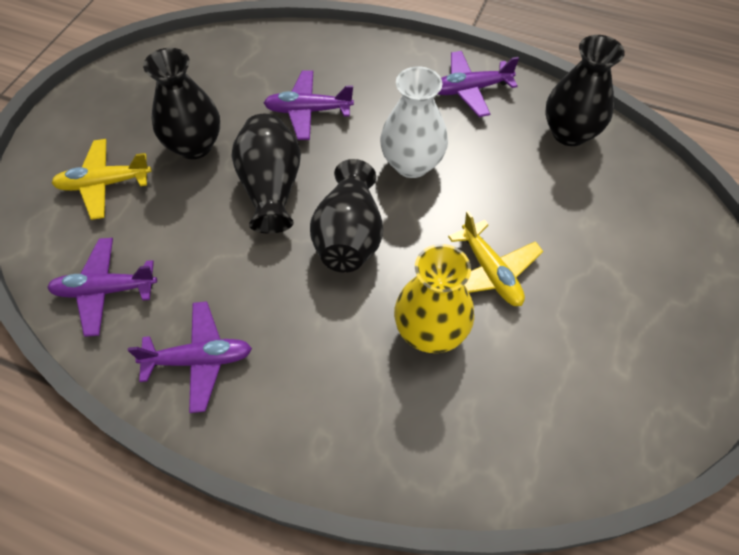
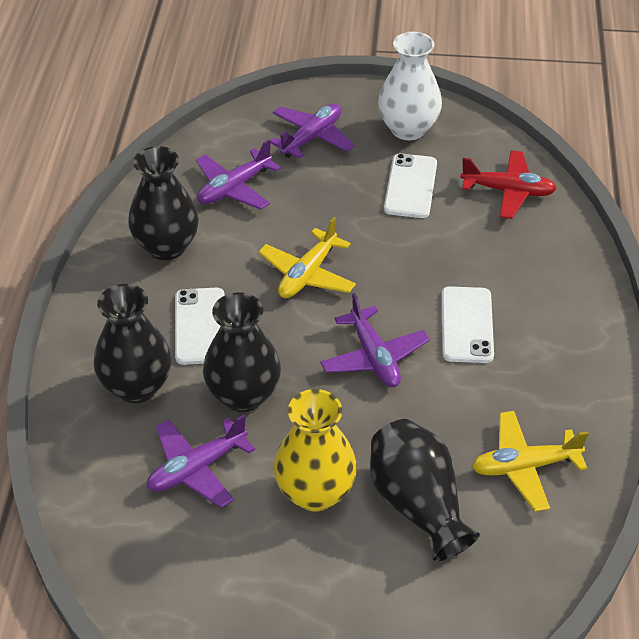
red plane: 0 -> 1
white phone: 0 -> 3

